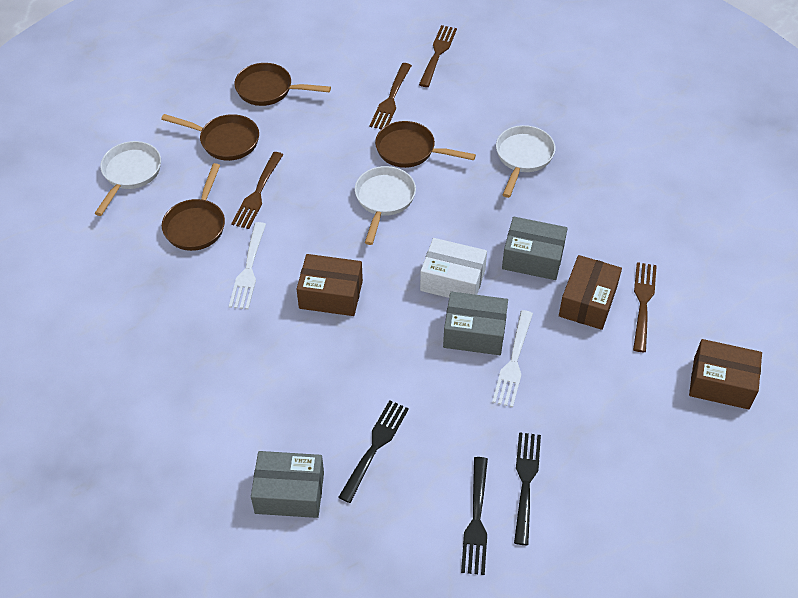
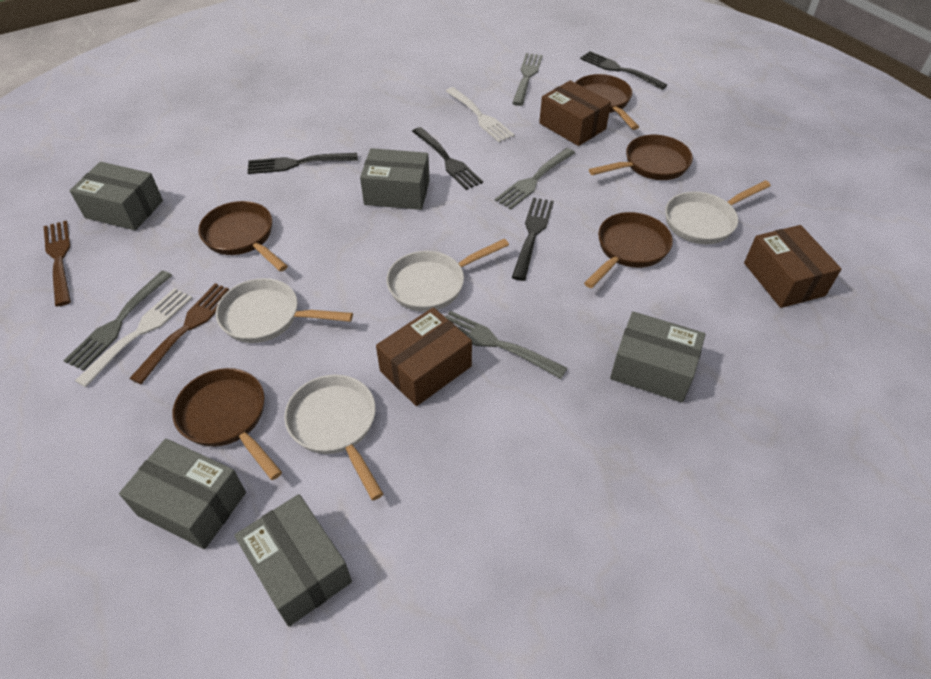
black fork: 3 -> 4
brown fork: 4 -> 2
brown pan: 4 -> 5
grey box: 3 -> 5
grey fork: 0 -> 4
white box: 1 -> 0
white pan: 3 -> 4

